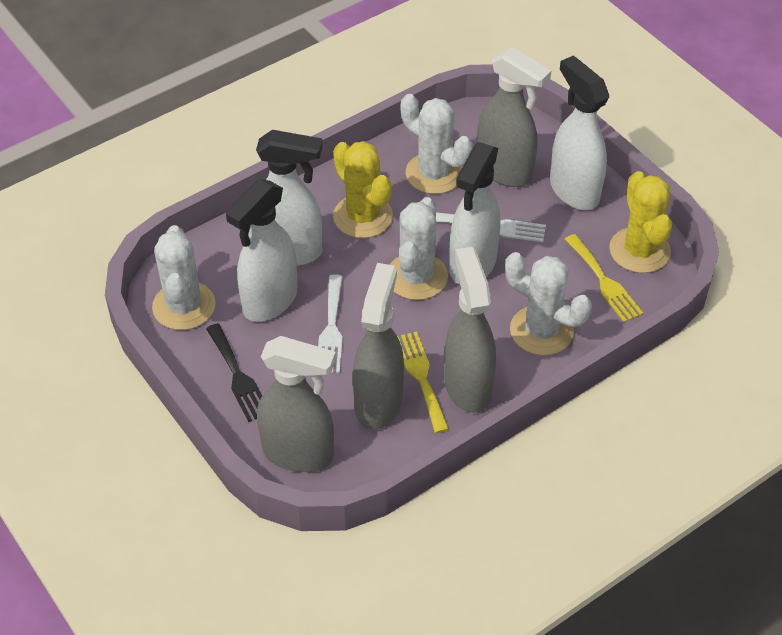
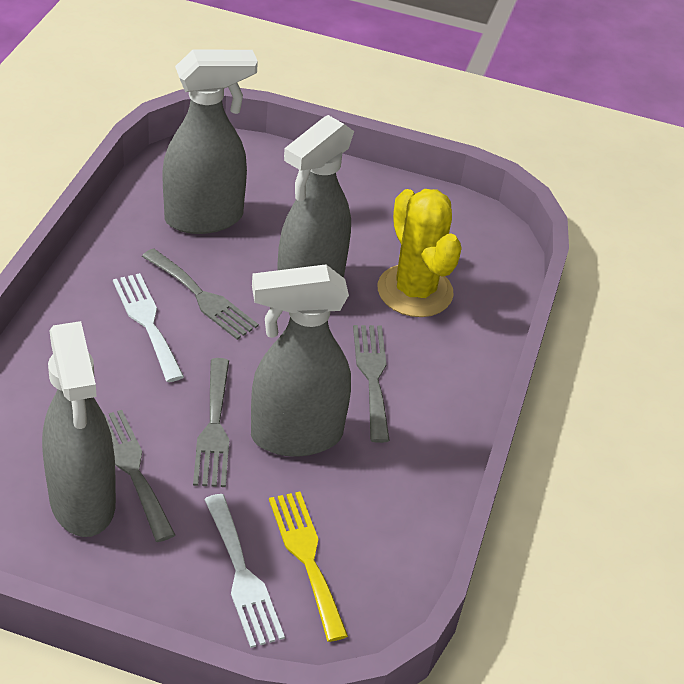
black fork: 1 -> 0
grey fork: 0 -> 4
white cactus: 4 -> 0
white spray bottle: 4 -> 0
yellow cactus: 2 -> 1
yellow fork: 2 -> 1

